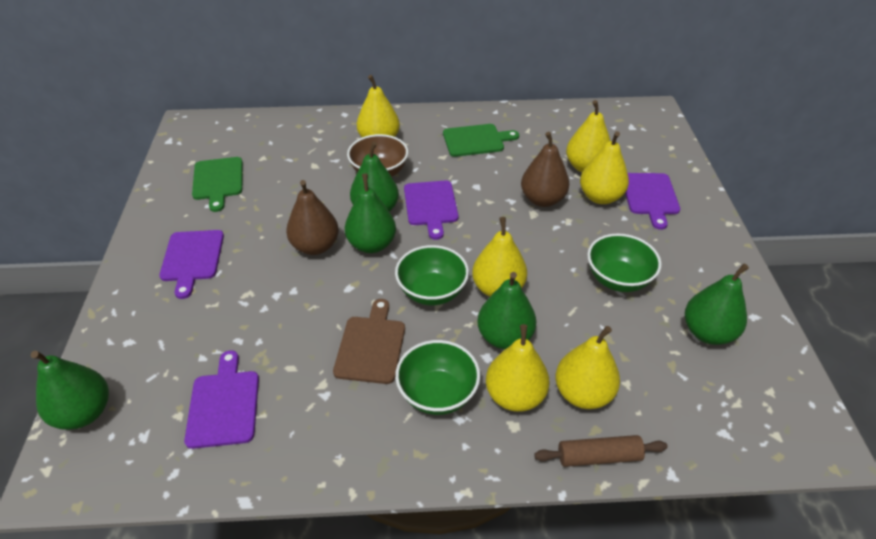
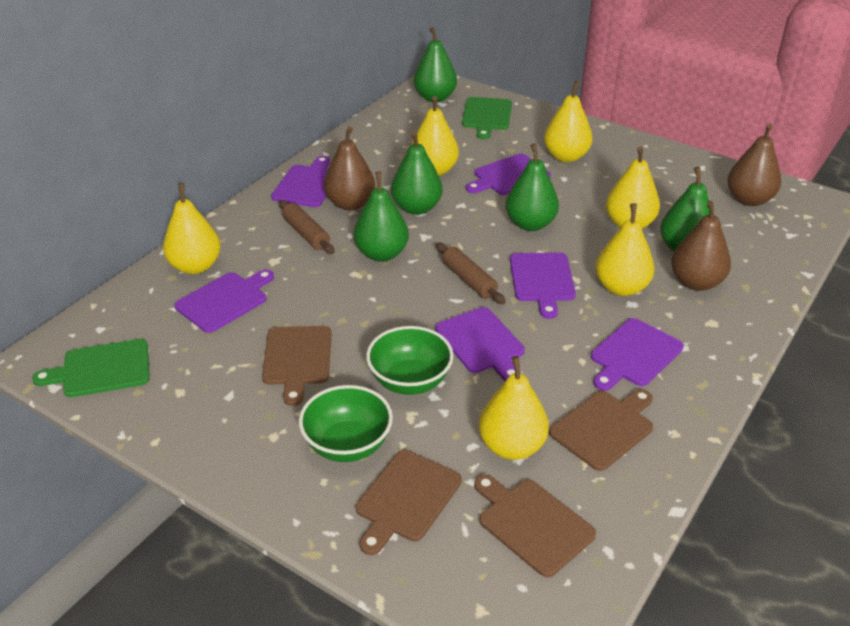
brown bowl: 1 -> 0
brown cutting board: 1 -> 4
brown pear: 2 -> 3
brown rolling pin: 1 -> 2
green bowl: 3 -> 2
purple cutting board: 4 -> 6

